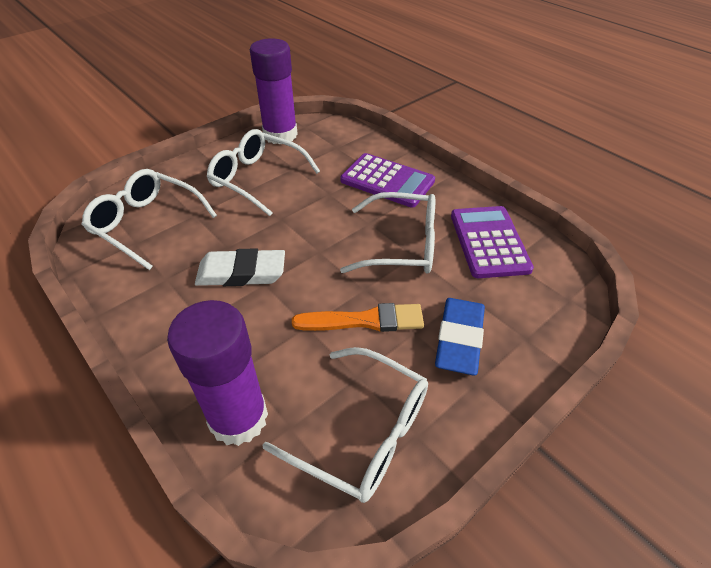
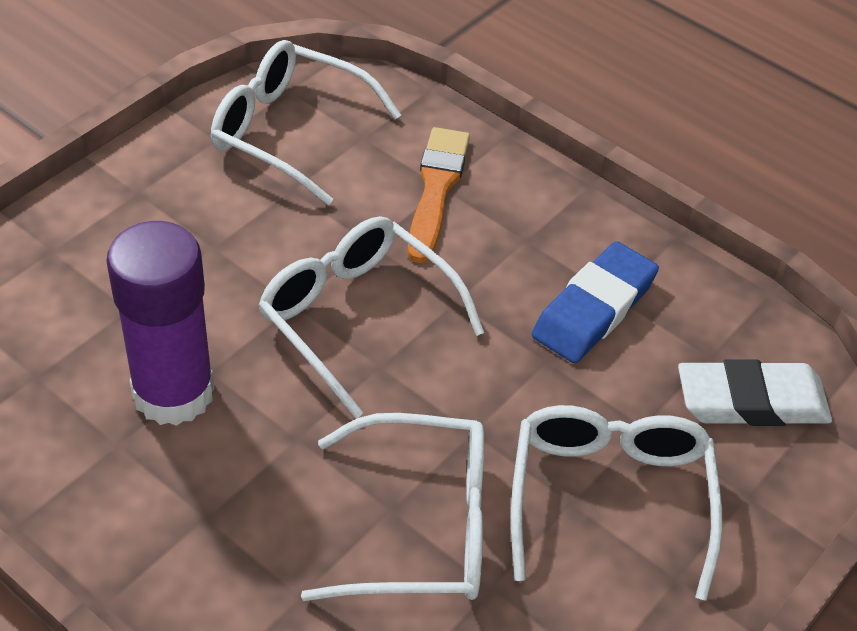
purple calculator: 2 -> 0
purple glue stick: 2 -> 1

